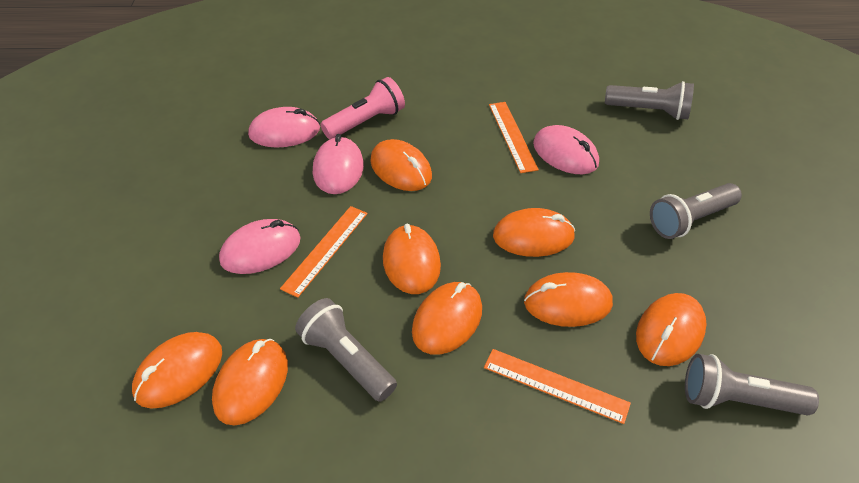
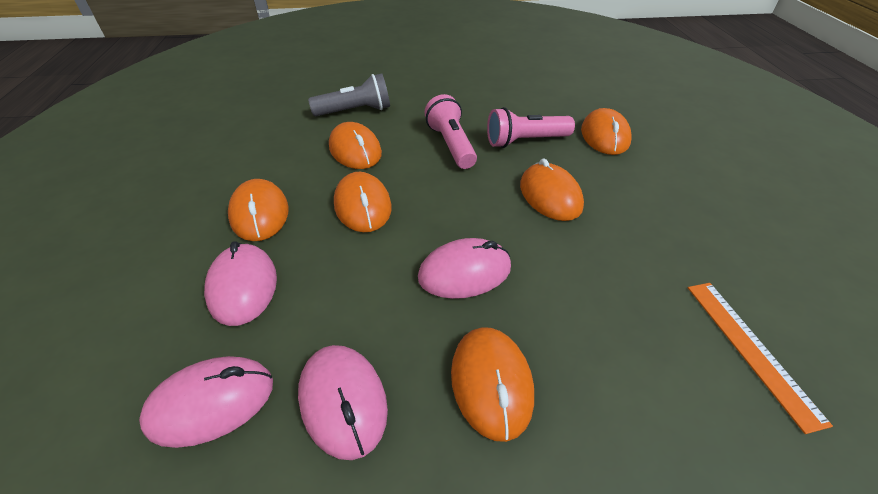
grey flashlight: 4 -> 1
orange mouse: 8 -> 6
orange ruler: 3 -> 1
pink flashlight: 1 -> 2

